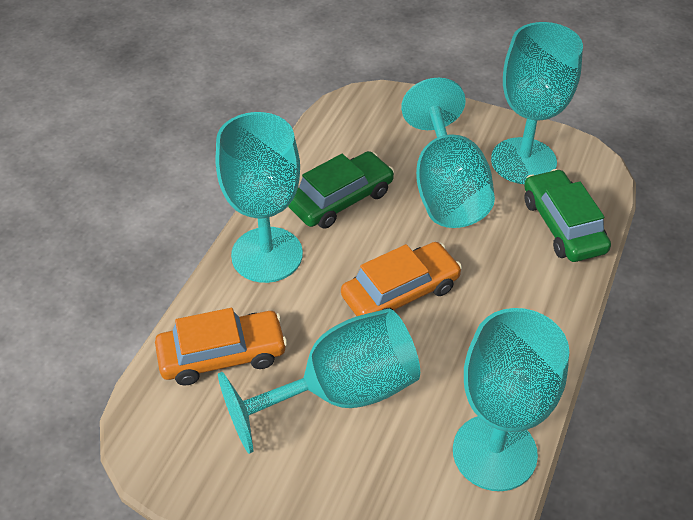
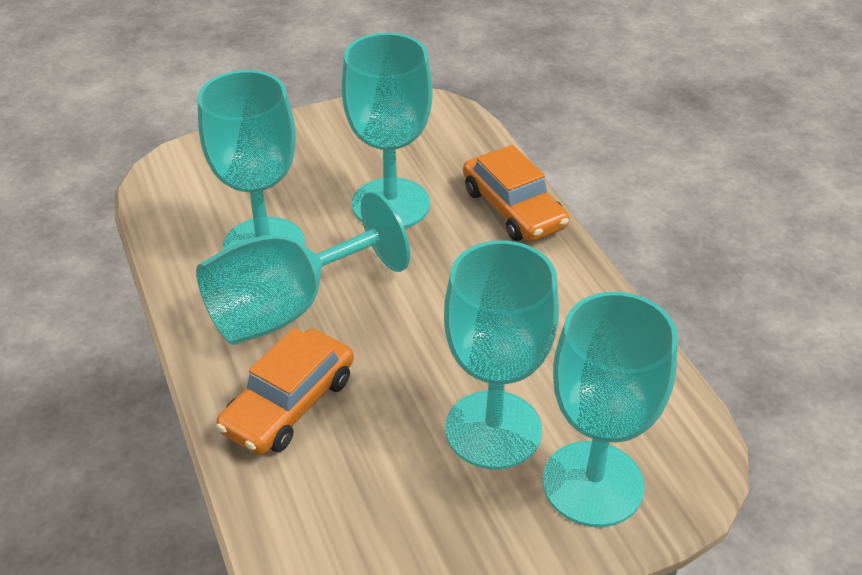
green car: 2 -> 0

